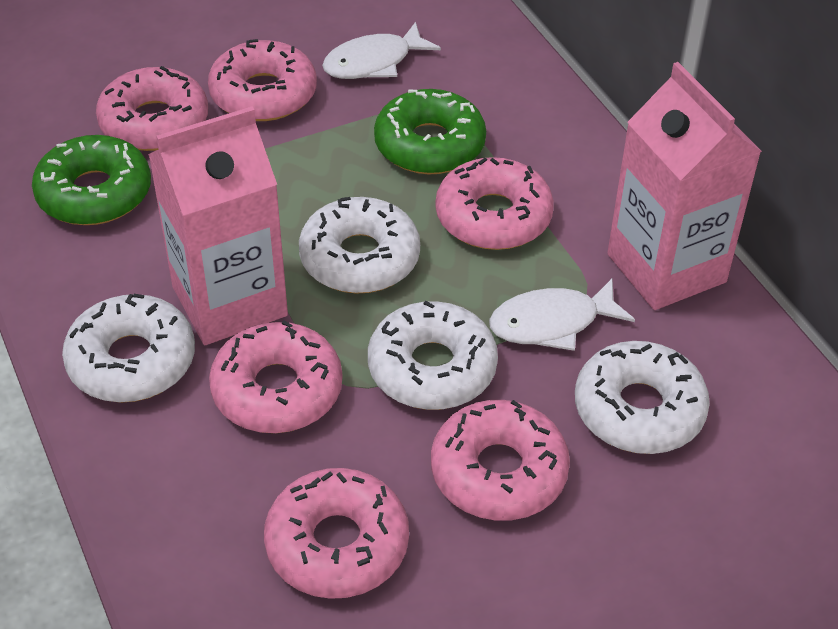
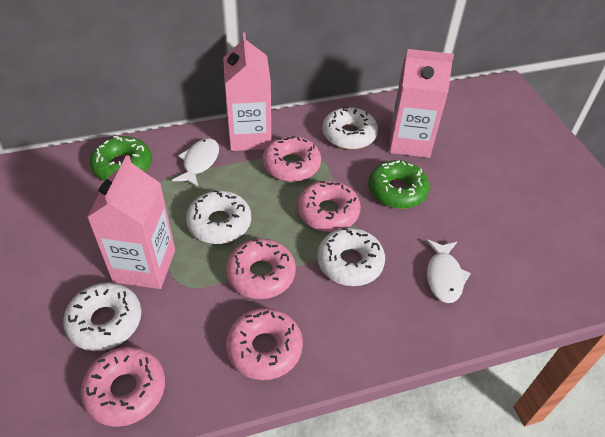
pink carton: 2 -> 3
pink donut: 6 -> 5

